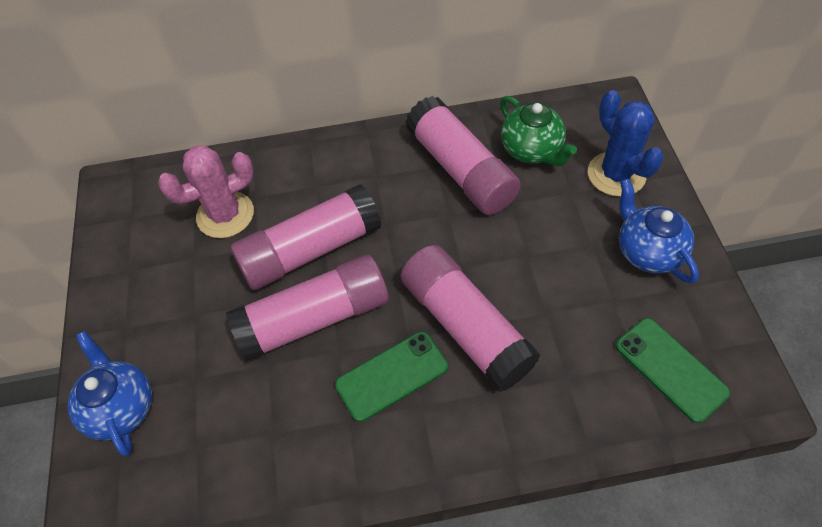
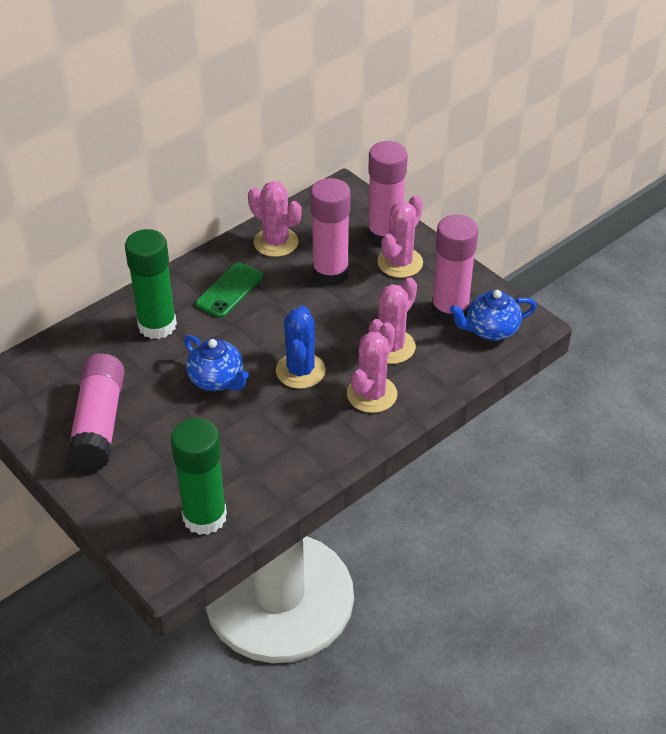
green glue stick: 0 -> 2
green phone: 2 -> 1
green teapot: 1 -> 0
pink cactus: 1 -> 4

